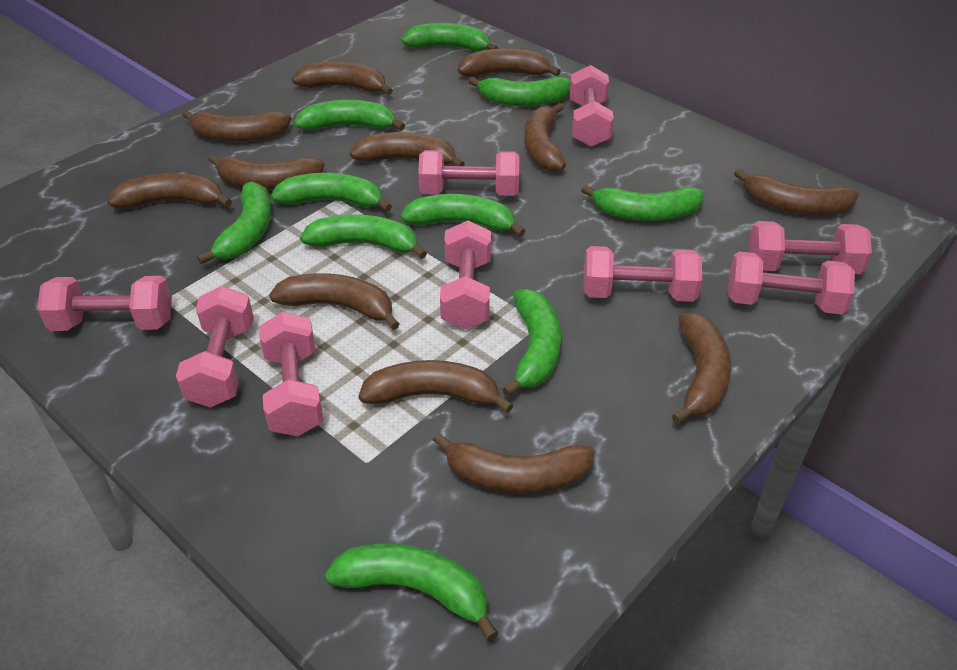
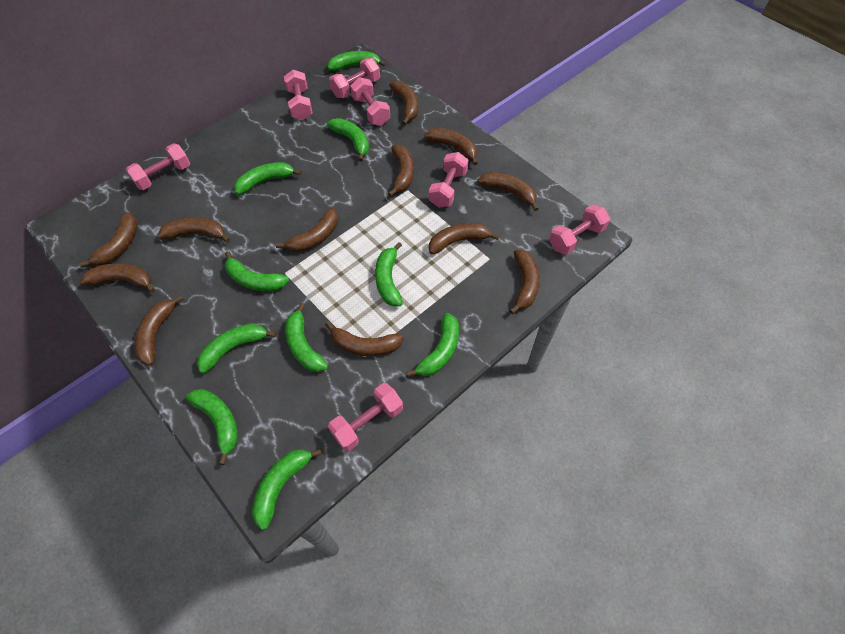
pink dumbbell: 9 -> 7

